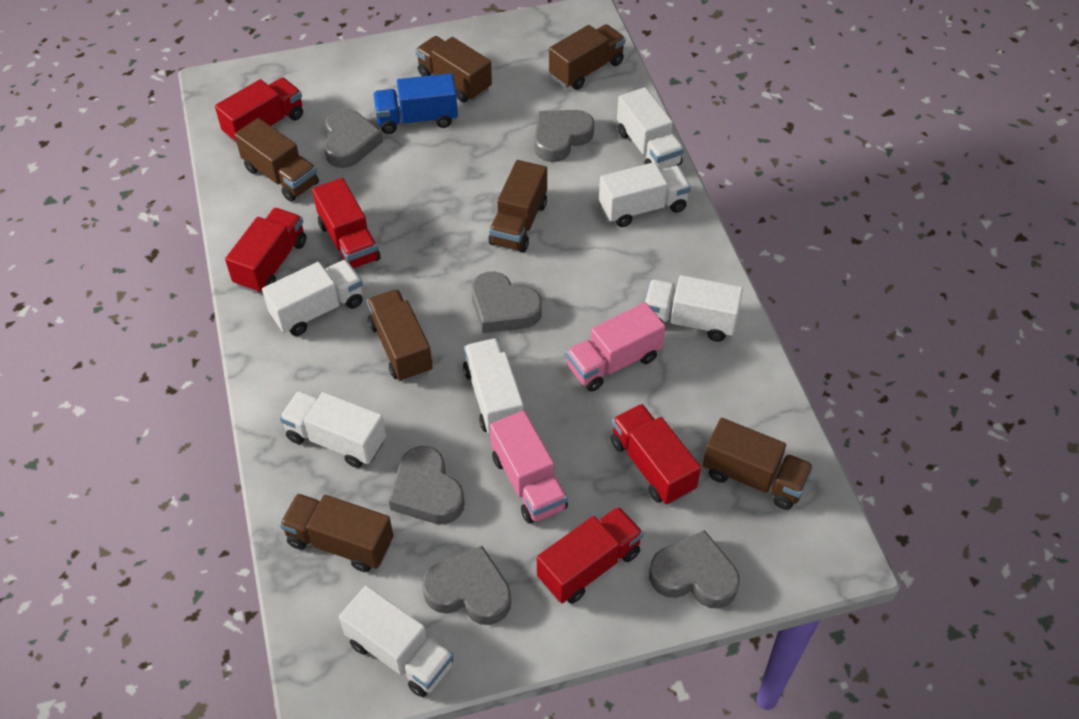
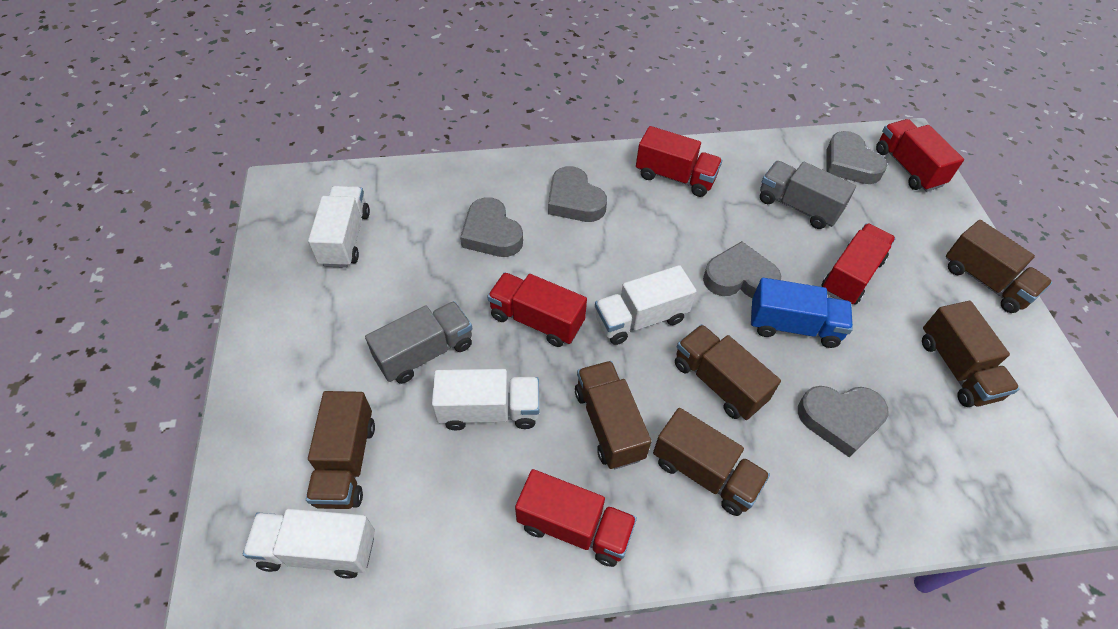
brown truck: 7 -> 6
grey heart: 6 -> 5
grey truck: 0 -> 2
pink truck: 2 -> 0
white truck: 7 -> 4

